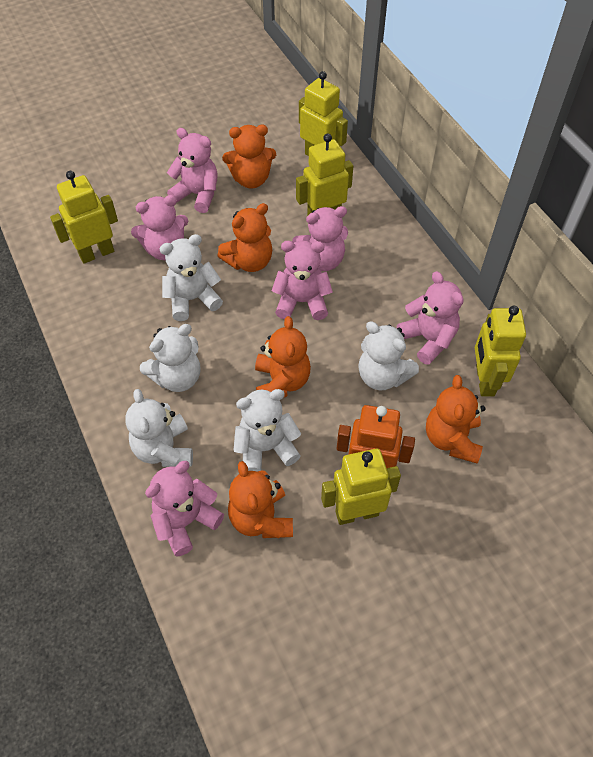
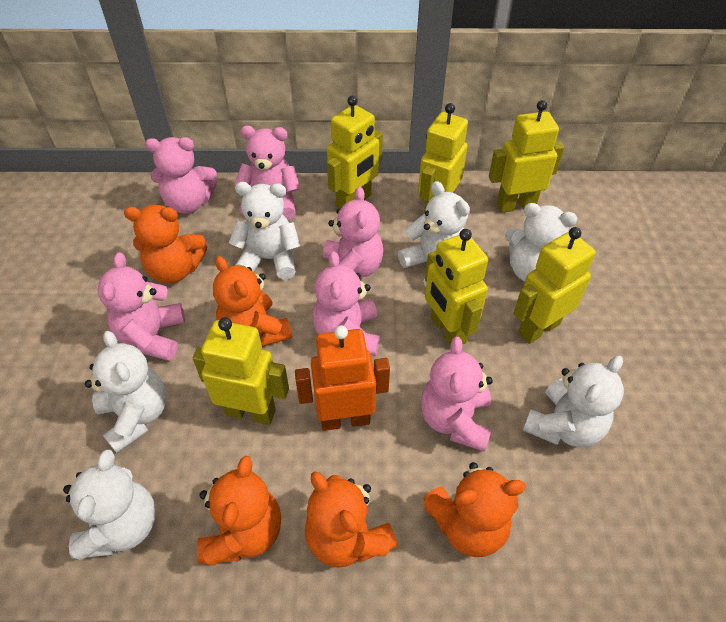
white teddy bear: 5 -> 6
yellow robot: 5 -> 6

